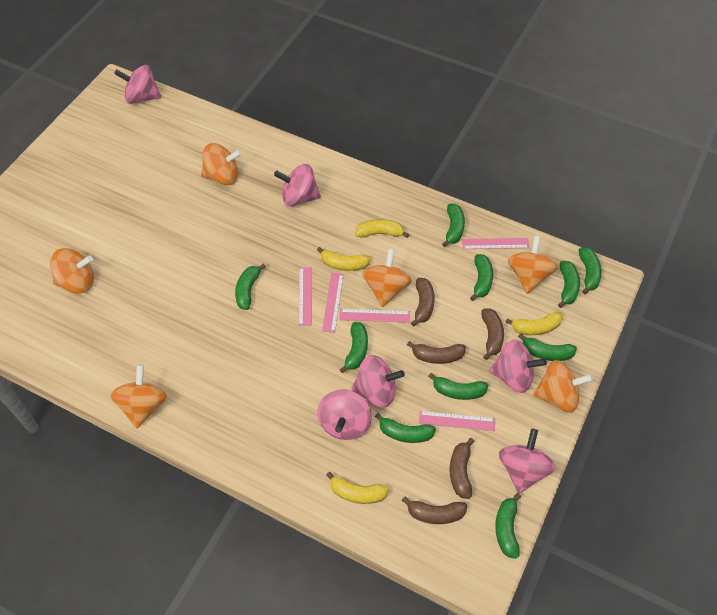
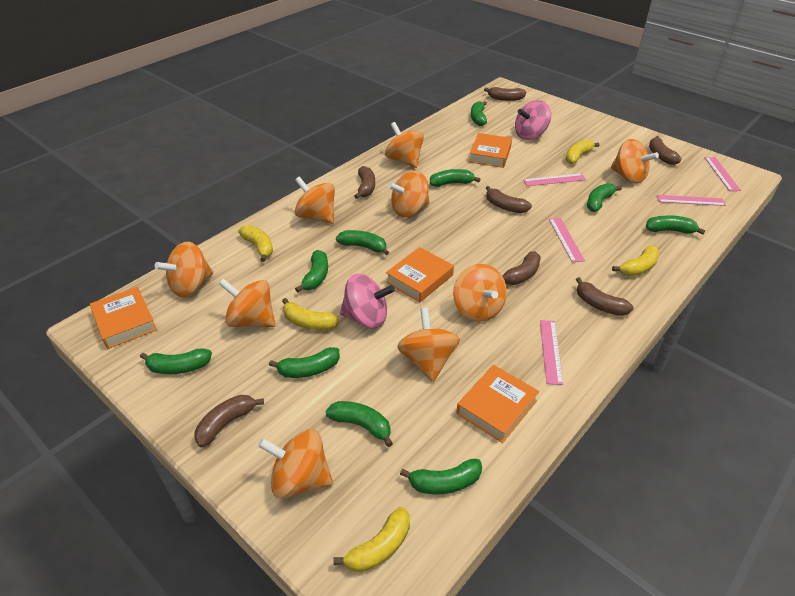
brown banana: 5 -> 7
orange book: 0 -> 4
orange spinning top: 6 -> 9
pink spinning top: 6 -> 2
yellow banana: 4 -> 5

